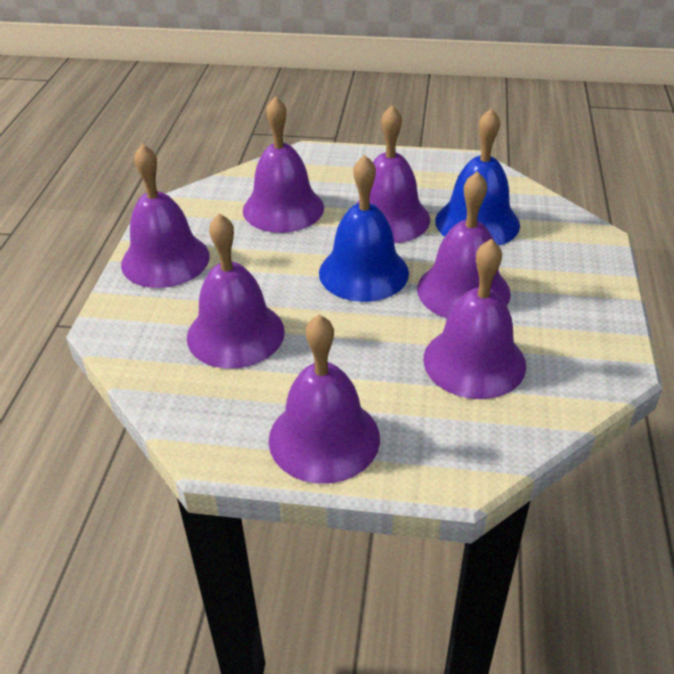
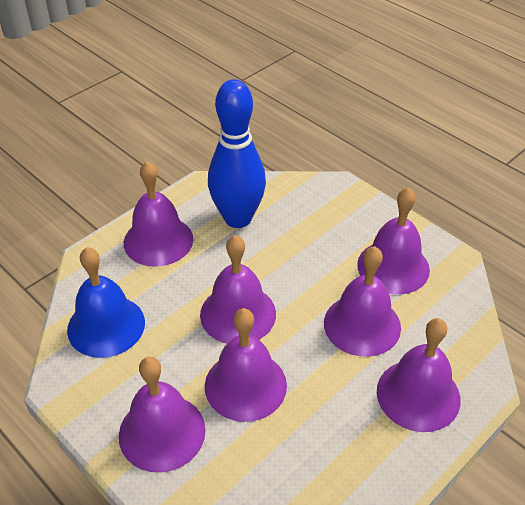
blue bell: 2 -> 1
blue bowling pin: 0 -> 1

